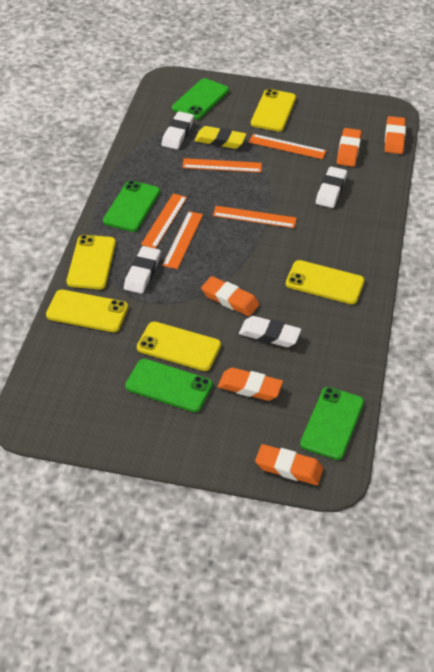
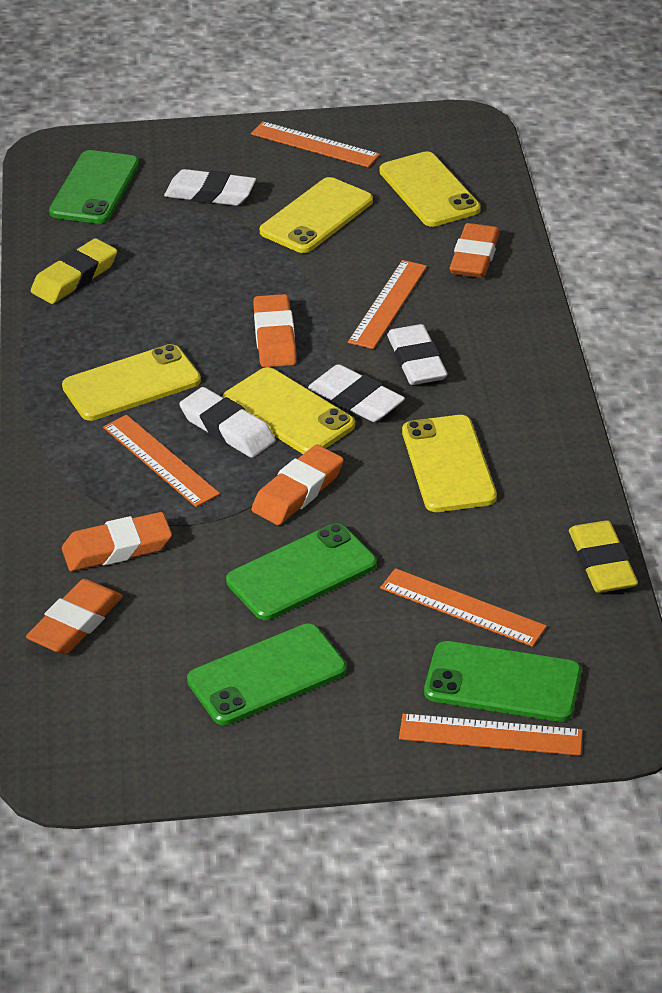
yellow eraser: 1 -> 2

